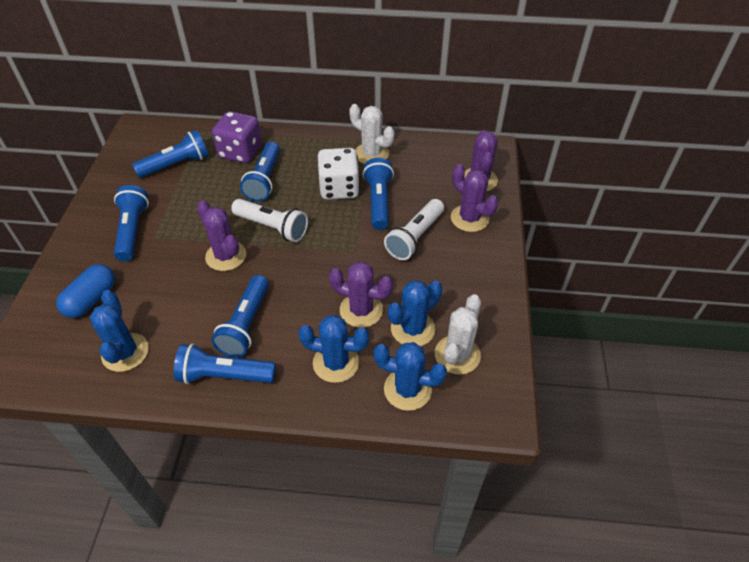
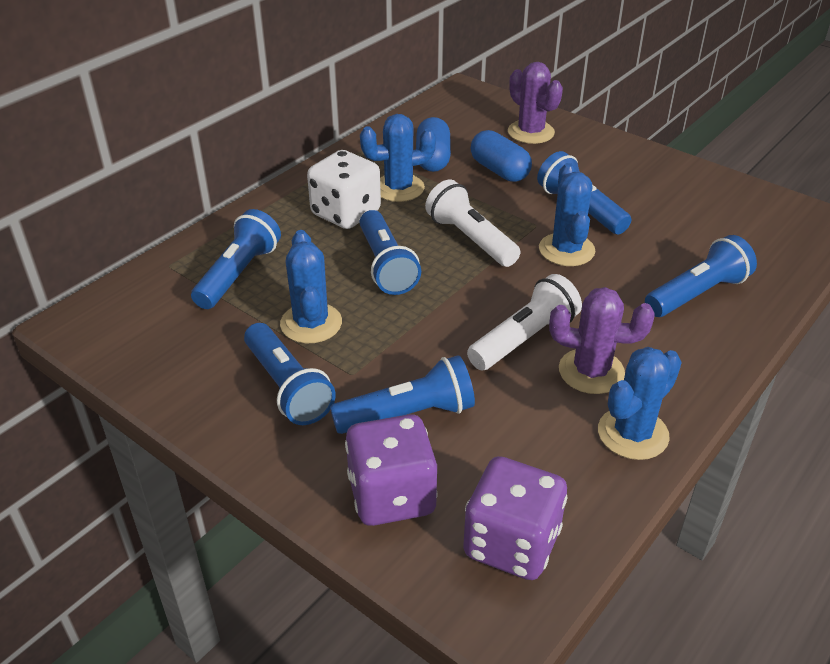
blue capsule: 1 -> 2
purple cactus: 4 -> 2
purple dice: 1 -> 2
white cactus: 2 -> 0

